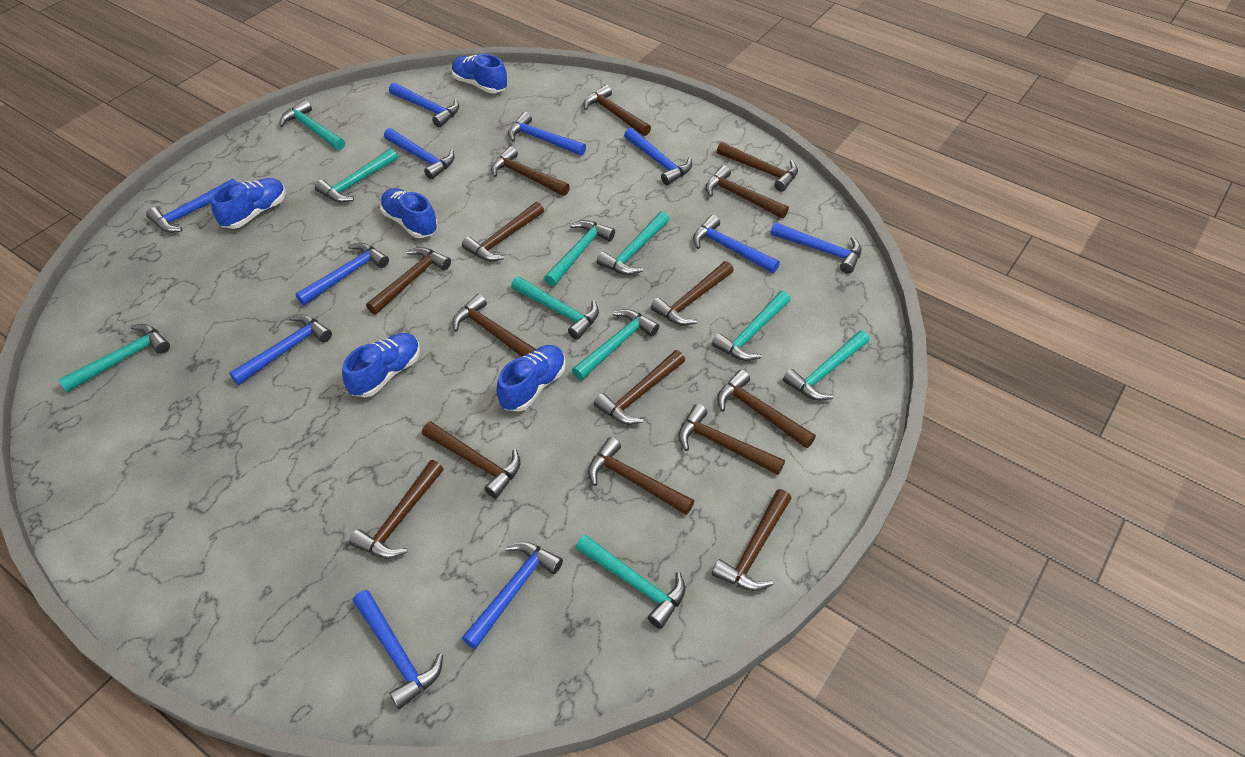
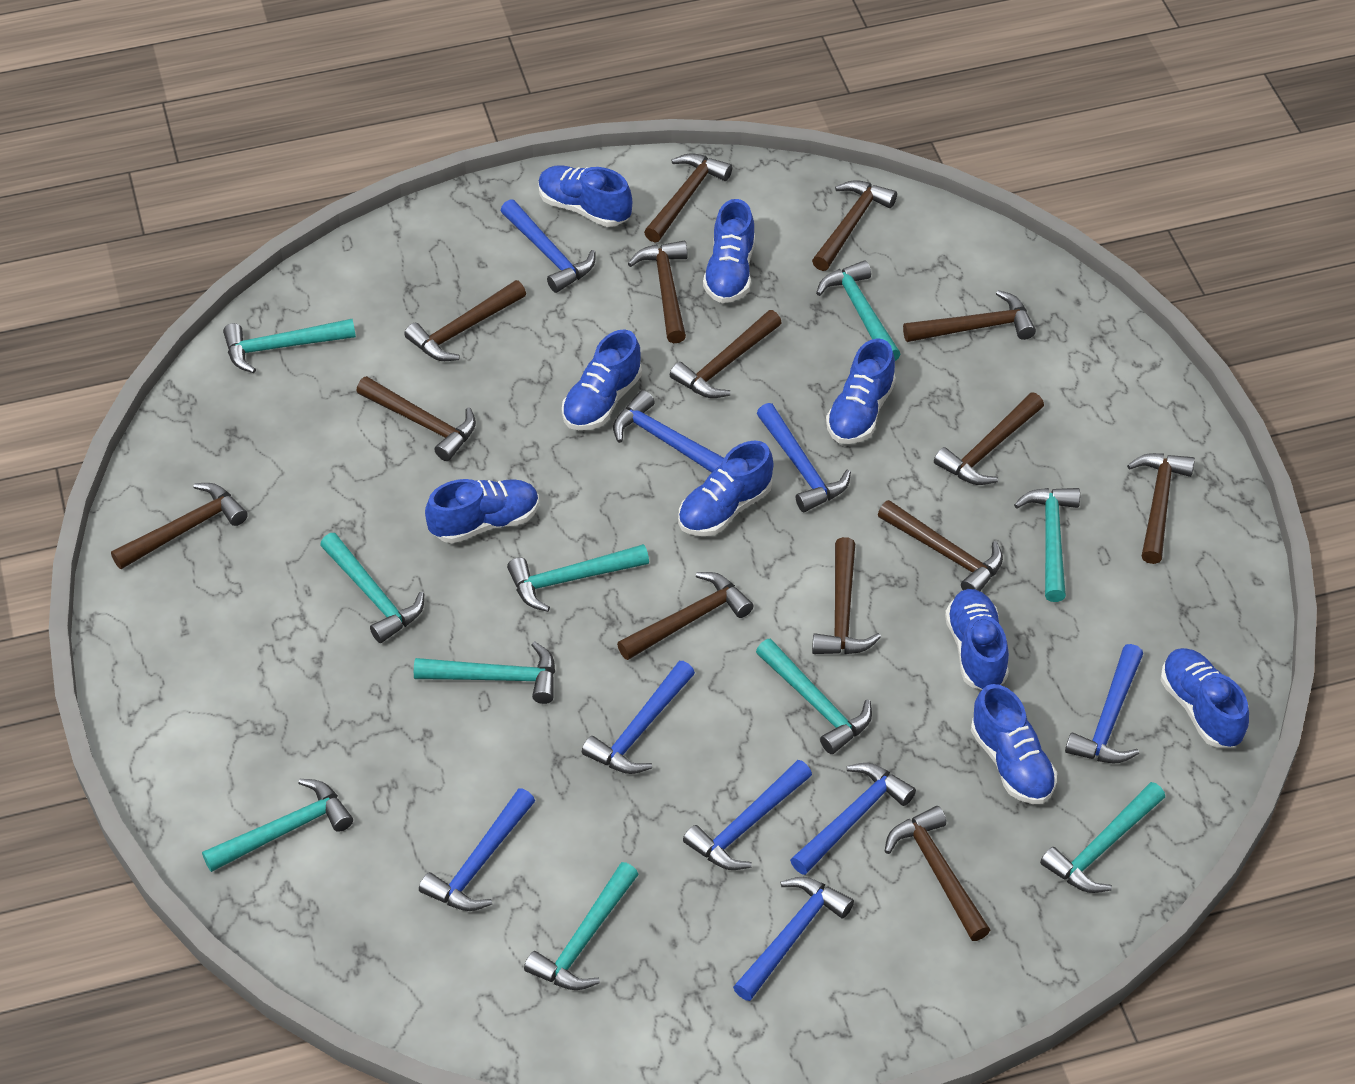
blue hammer: 11 -> 9
blue shoe: 5 -> 9
brown hammer: 15 -> 14

